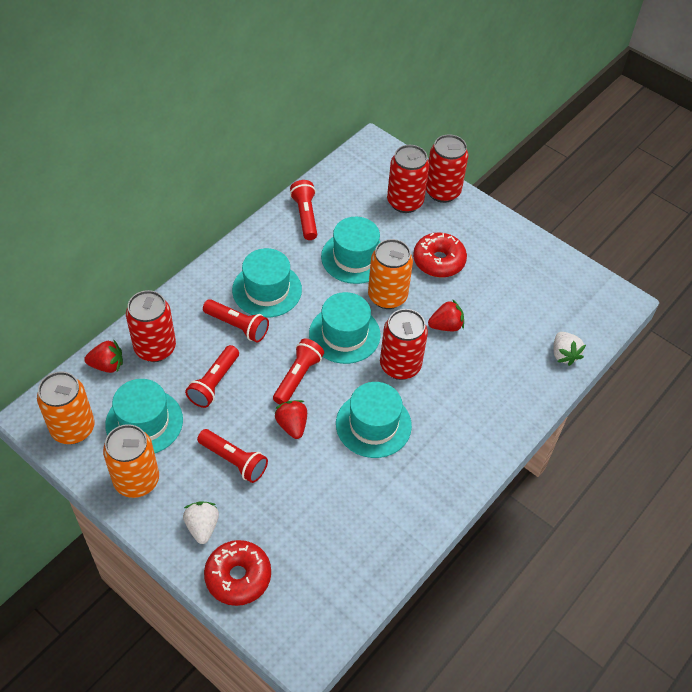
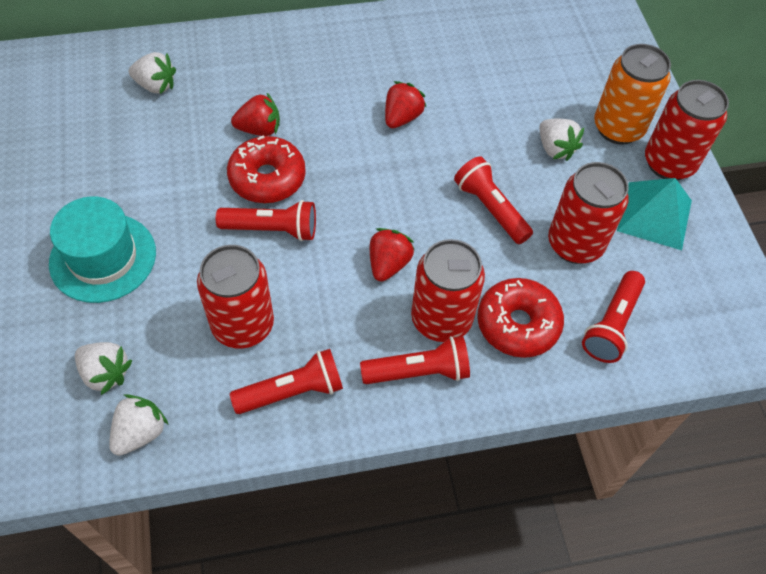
orange can: 3 -> 1
turquoise hat: 5 -> 1
turquoise pyramid: 0 -> 1
white strawberry: 2 -> 4

